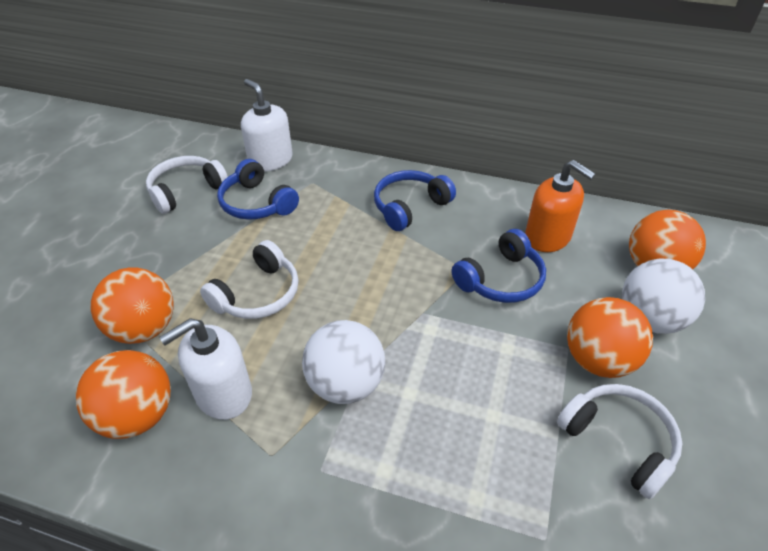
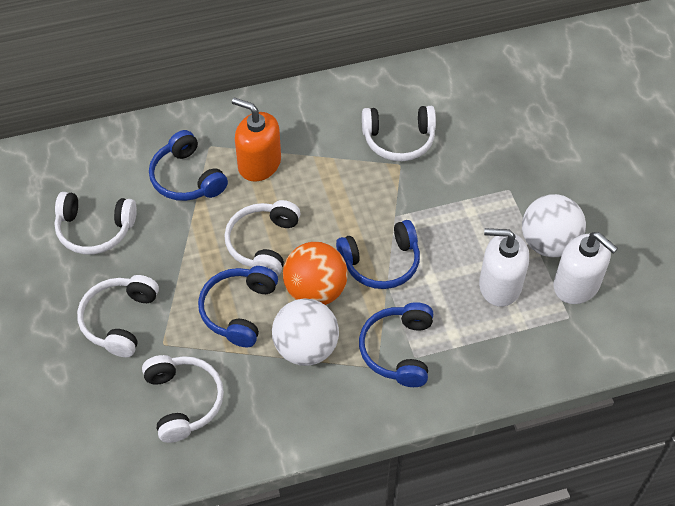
blue headphones: 3 -> 4
orange ball: 4 -> 1
white headphones: 3 -> 5

